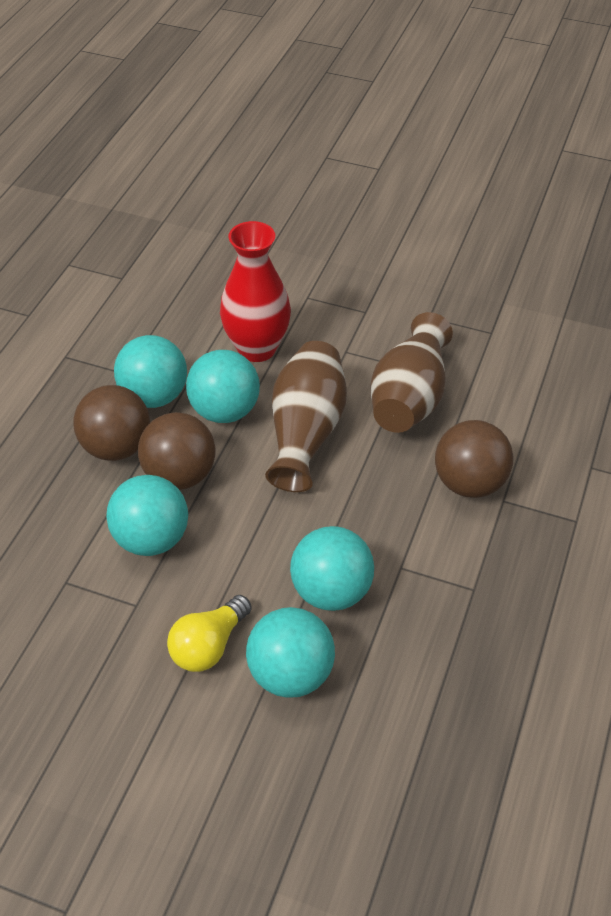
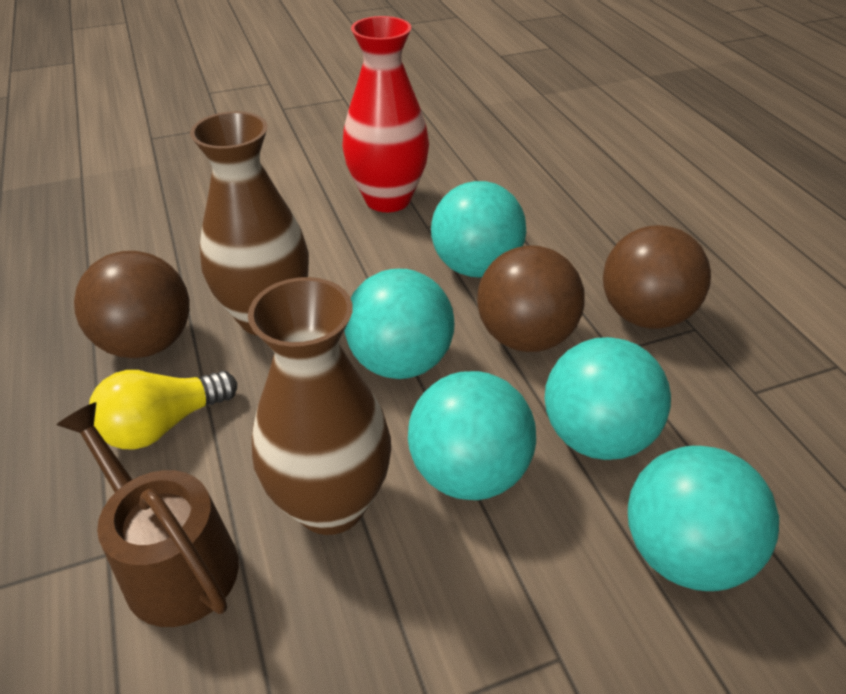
brown watering can: 0 -> 1

